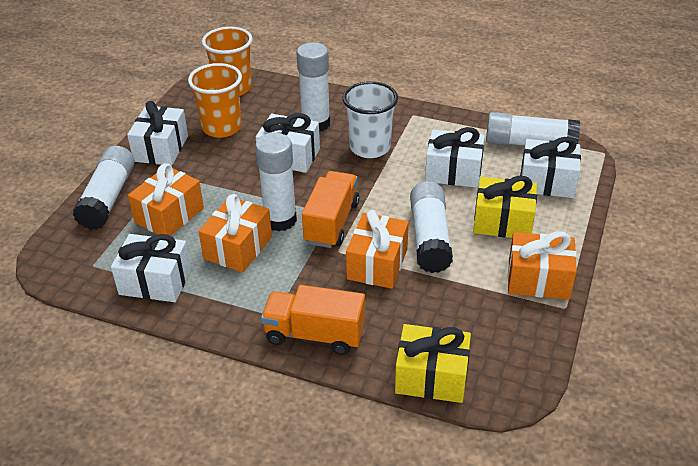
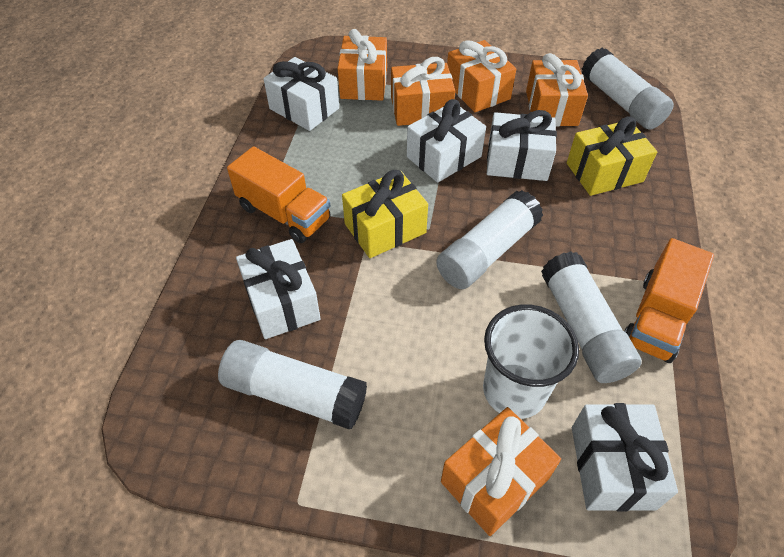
orange cup: 2 -> 0
orange gift: 4 -> 5
white glue stick: 5 -> 4

